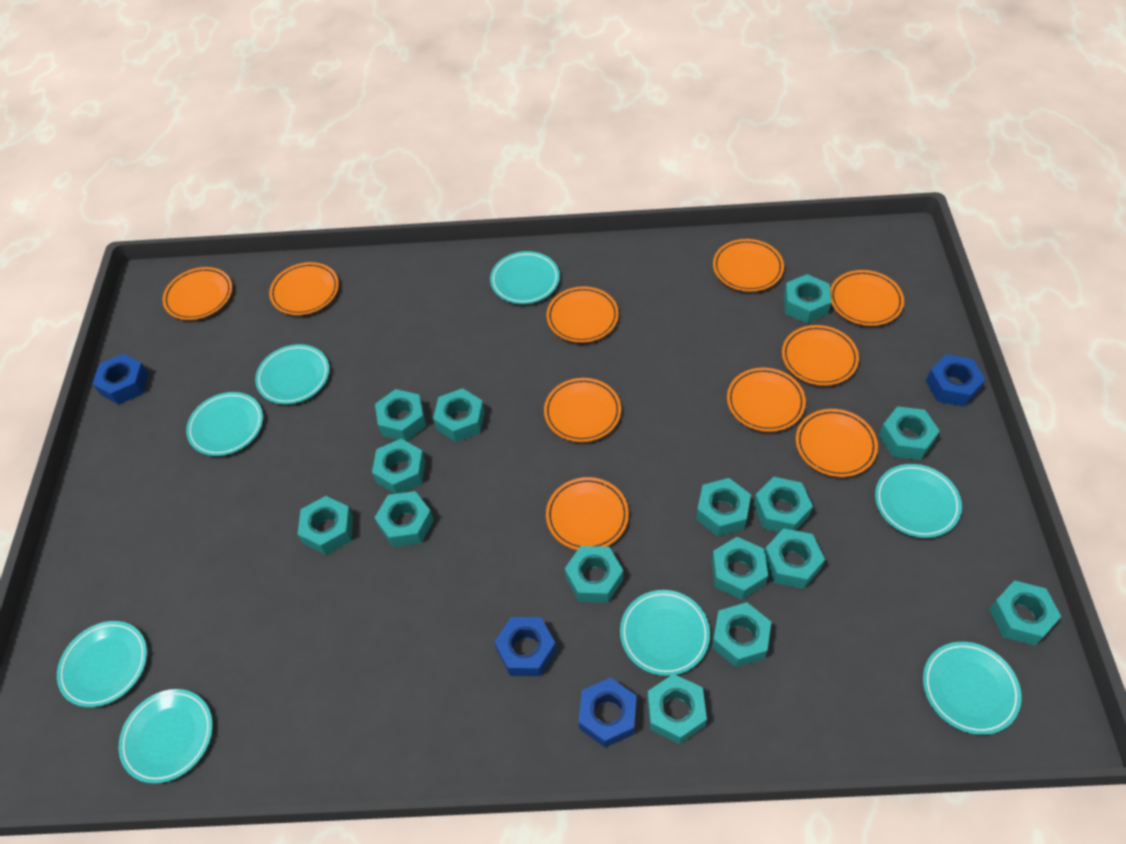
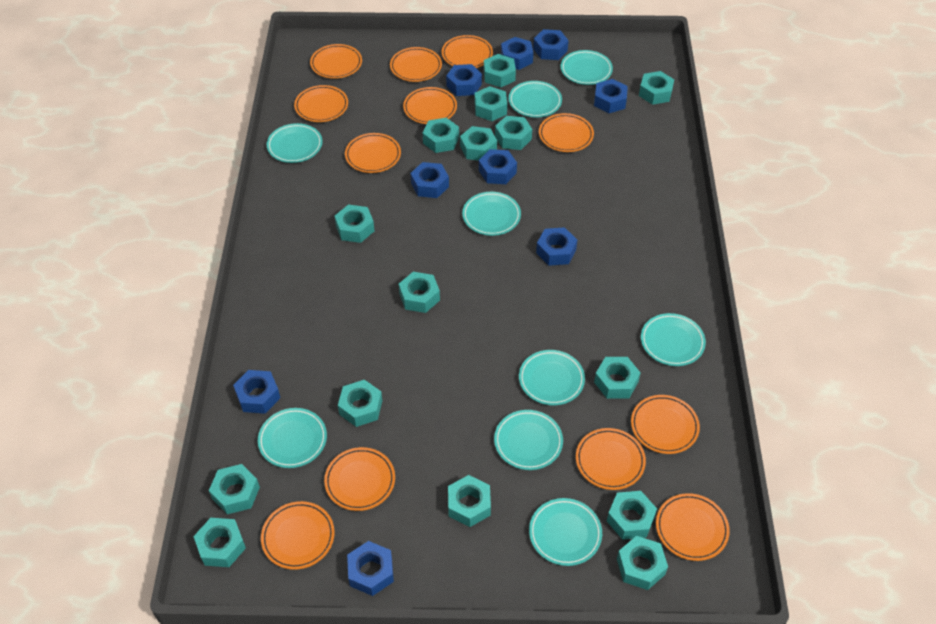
blue nut: 4 -> 9
orange plate: 10 -> 12
turquoise plate: 8 -> 9

